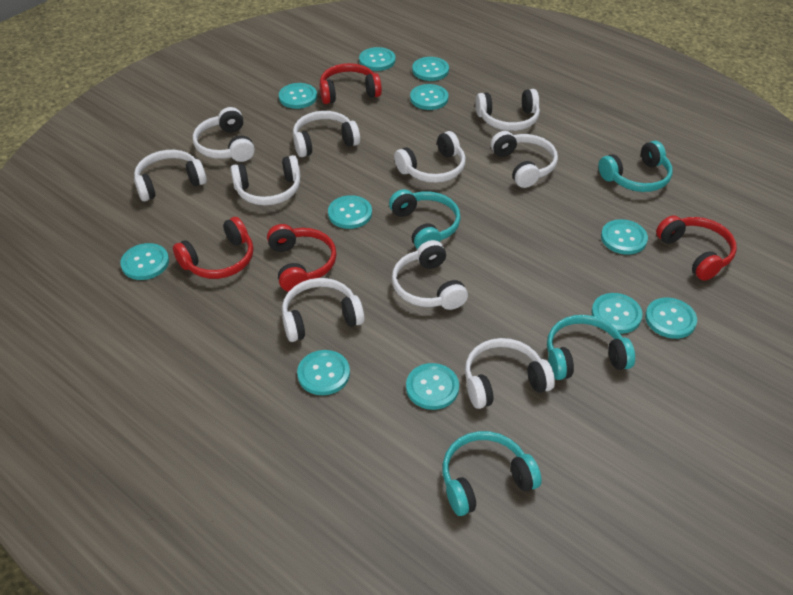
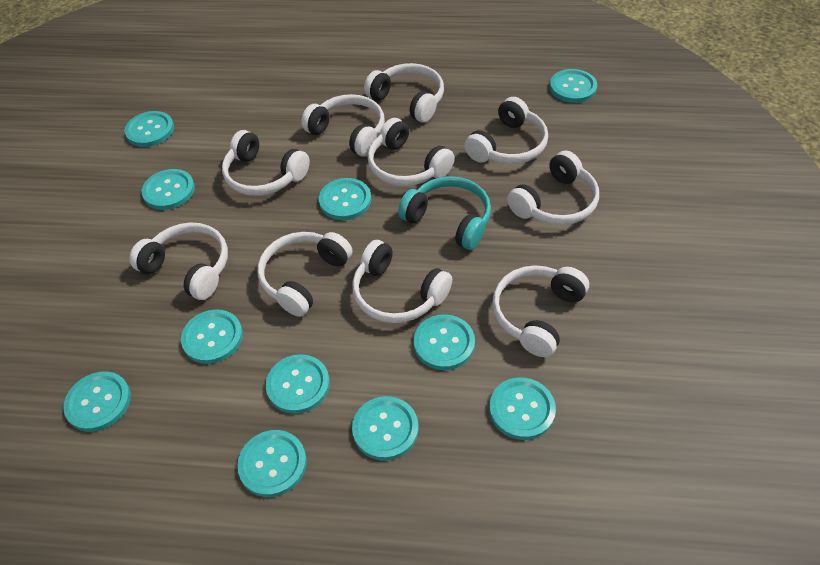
red headphones: 4 -> 0
turquoise headphones: 4 -> 1

